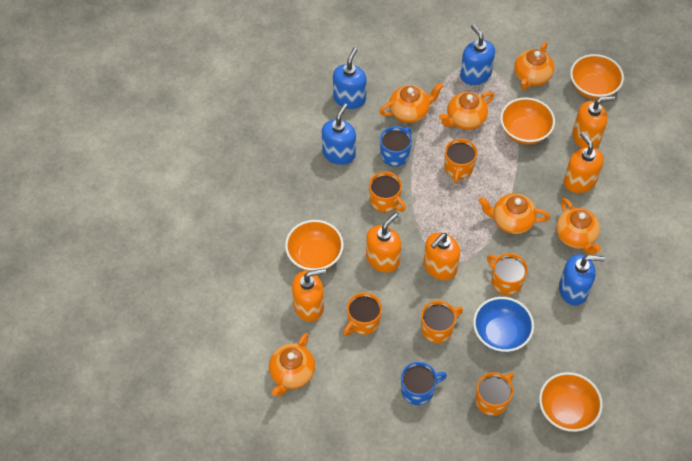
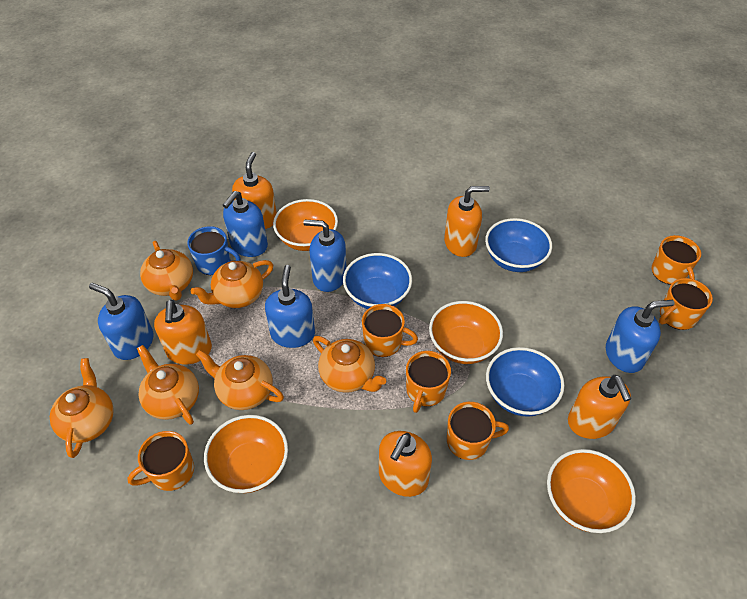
blue bowl: 1 -> 3
blue mug: 2 -> 1
blue soap dispenser: 4 -> 5

